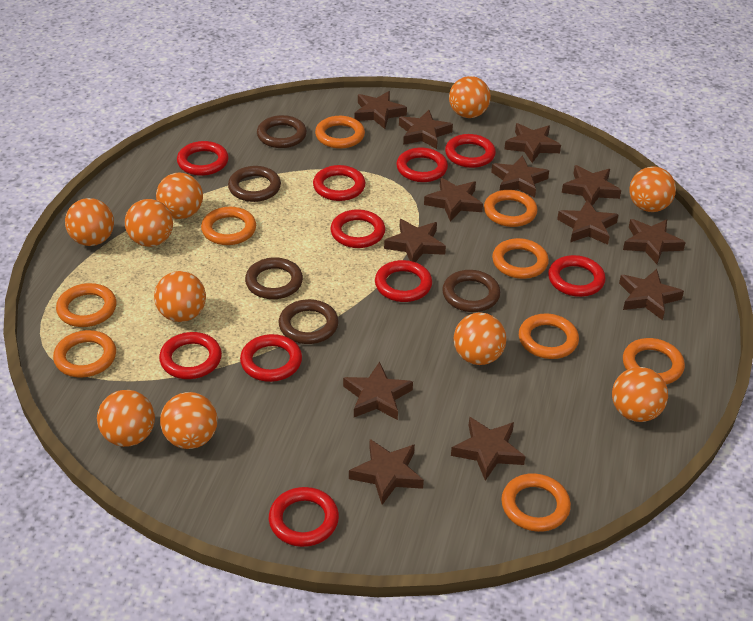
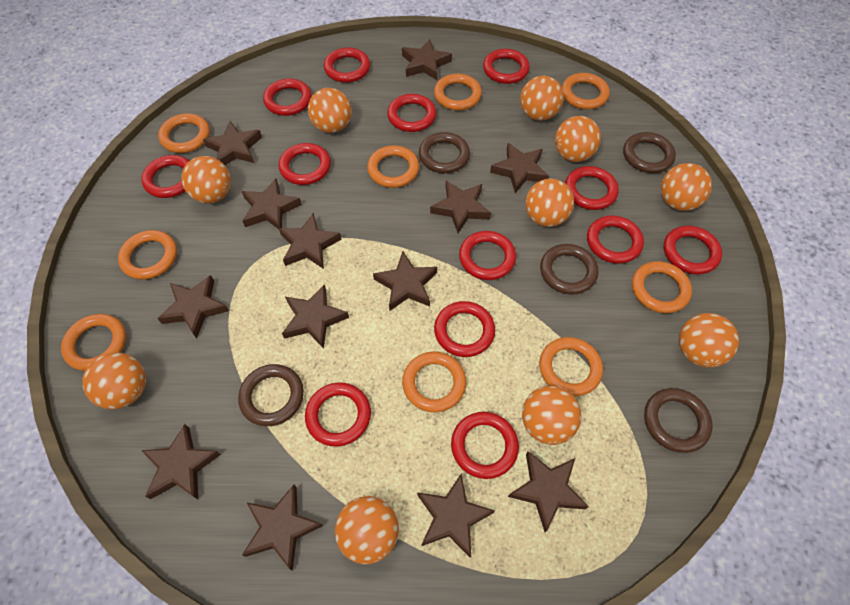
red ring: 10 -> 13

